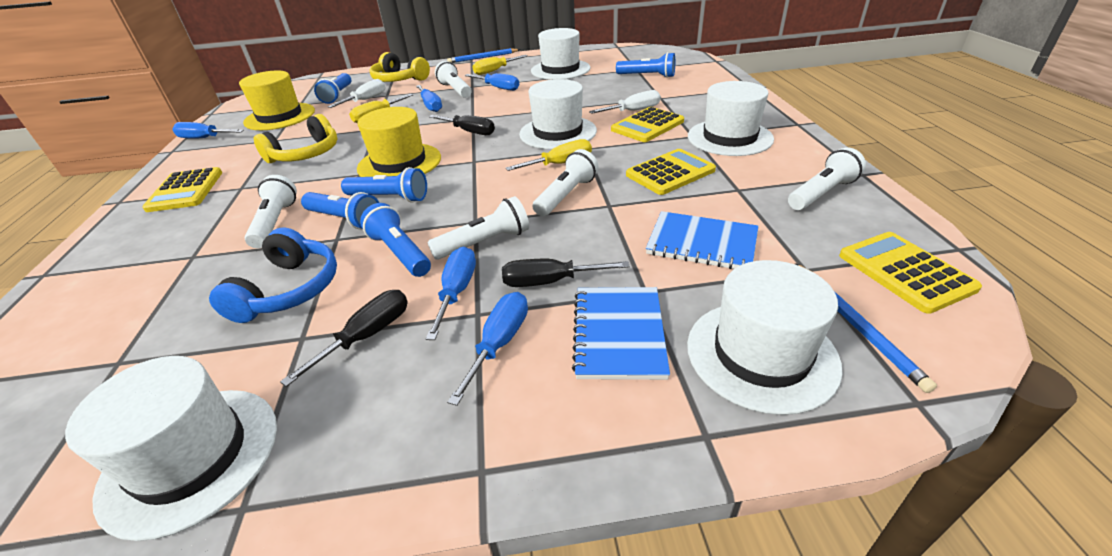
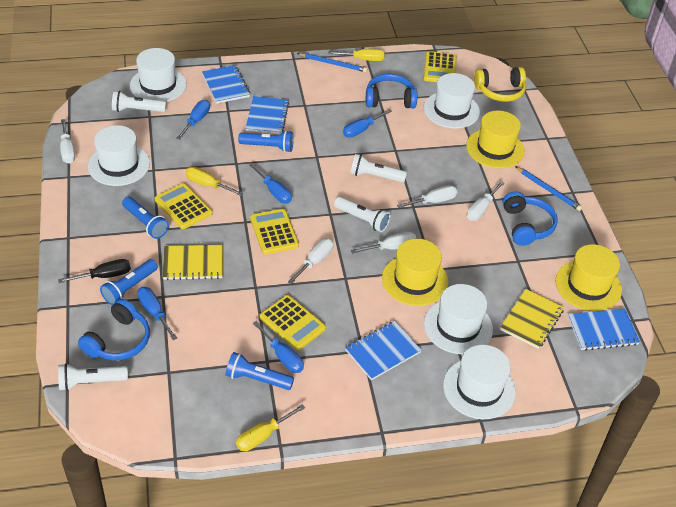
black screwdriver: 3 -> 1
blue flashlight: 5 -> 4
blue headphones: 1 -> 3
blue notebook: 2 -> 4
white flashlight: 5 -> 4
white screwdriver: 2 -> 5
yellow hat: 2 -> 3
yellow headphones: 2 -> 1
yellow notebook: 0 -> 2

